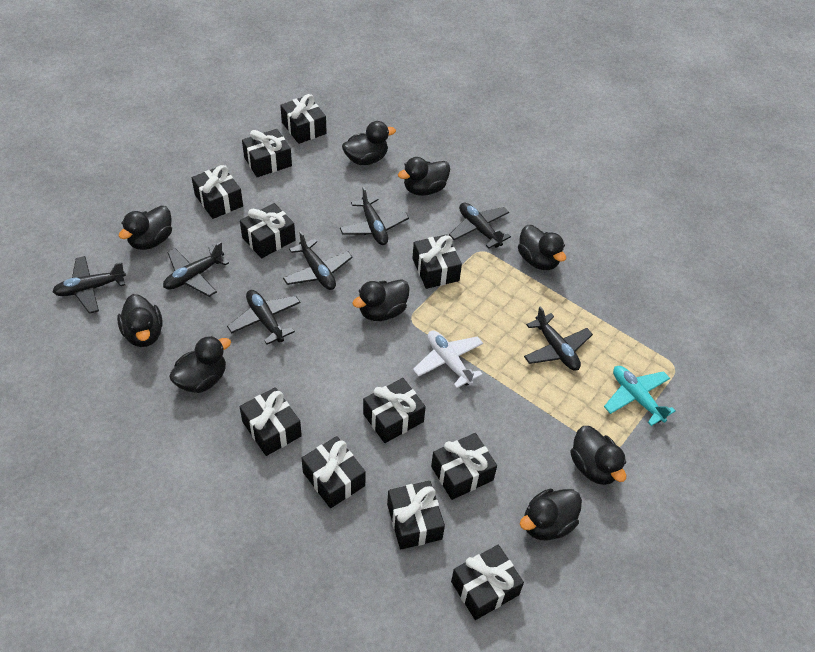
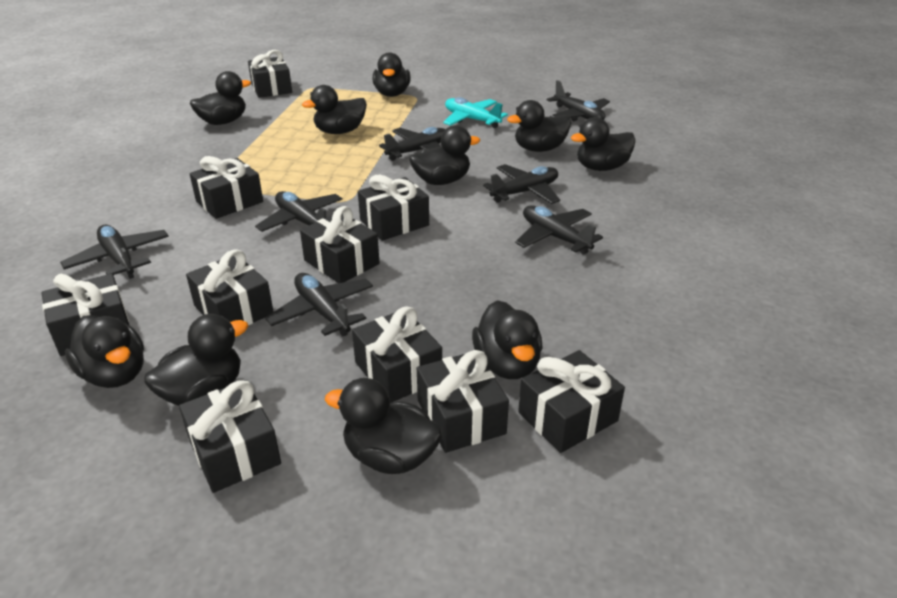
black duck: 9 -> 10
black gift: 11 -> 10
white plane: 1 -> 0

